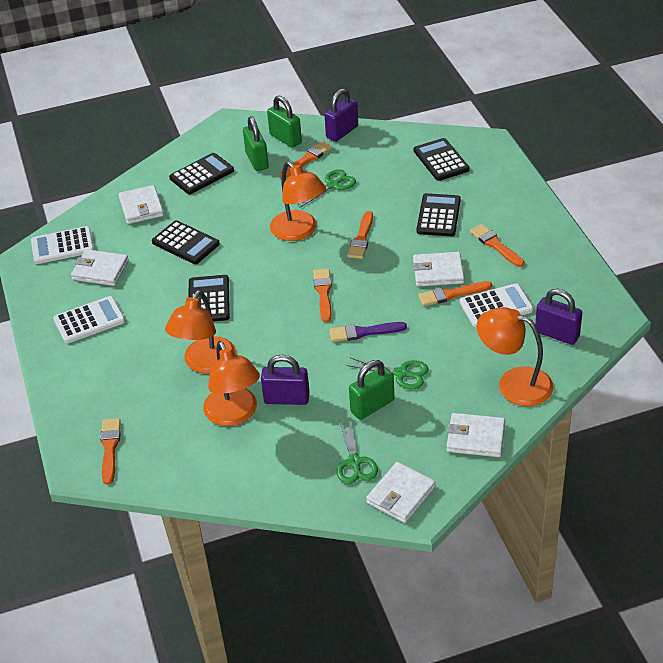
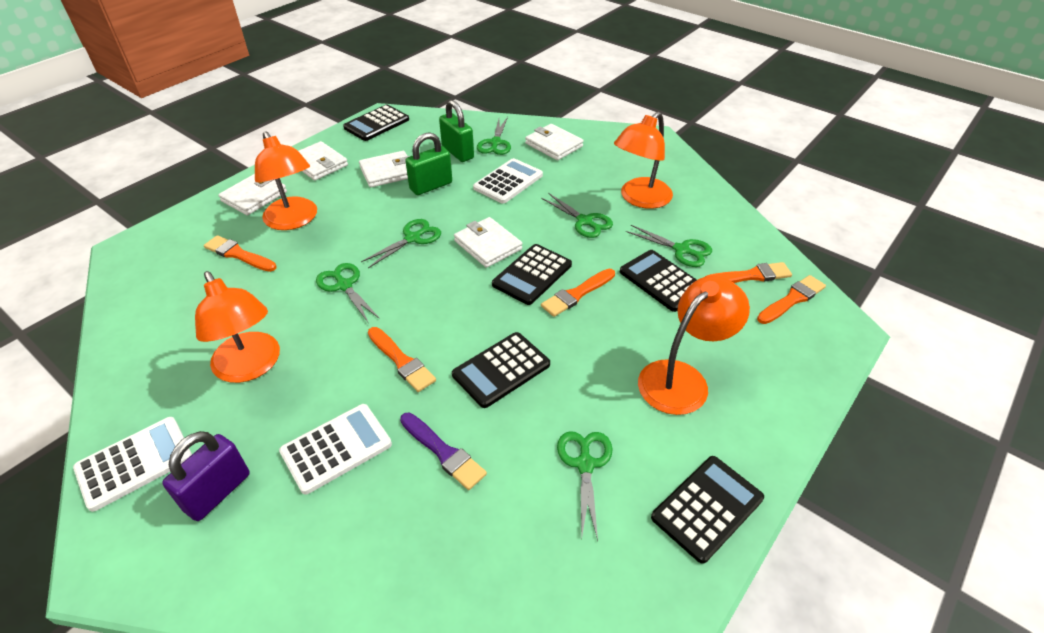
green padlock: 3 -> 2
green scissors: 3 -> 6
orange brush: 6 -> 5
purple padlock: 3 -> 1

